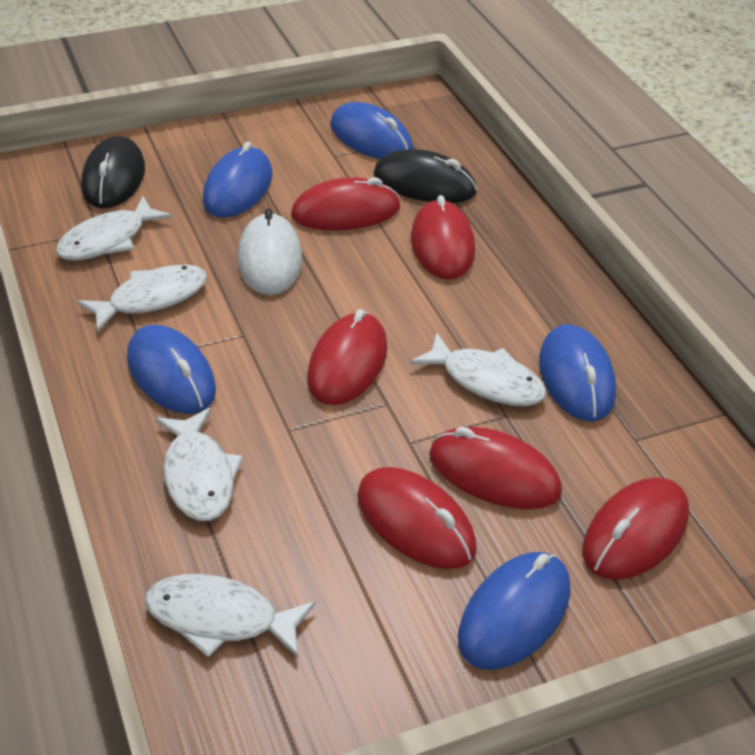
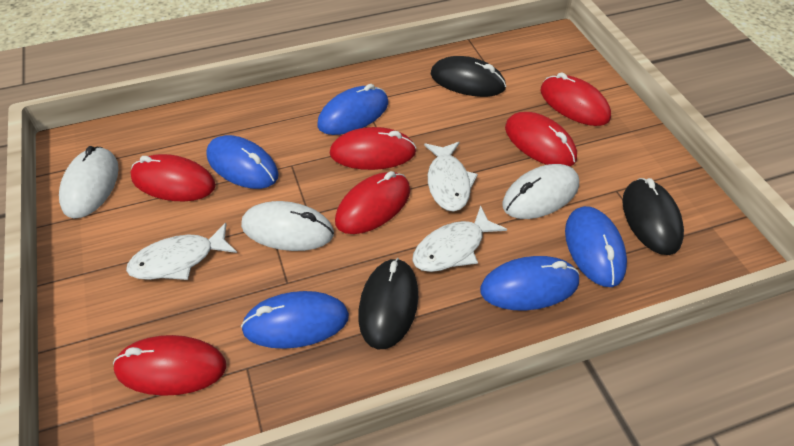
black mouse: 2 -> 3
white fish: 5 -> 3
white mouse: 1 -> 3

